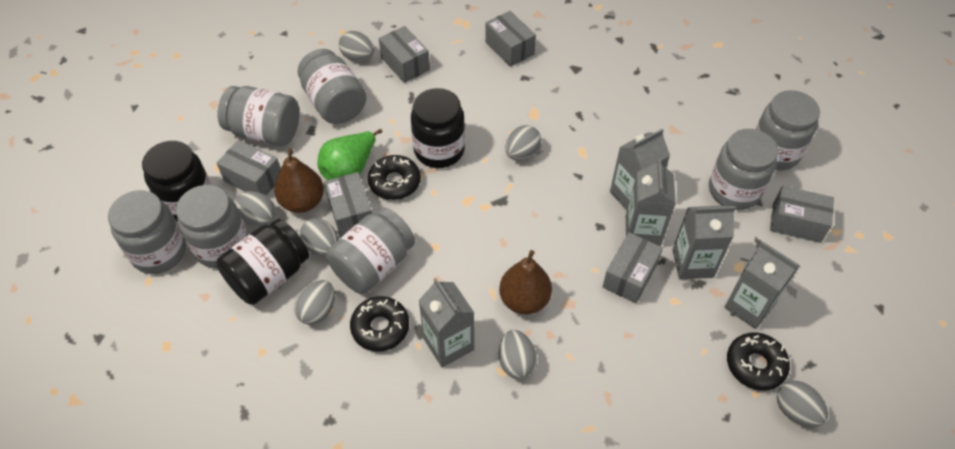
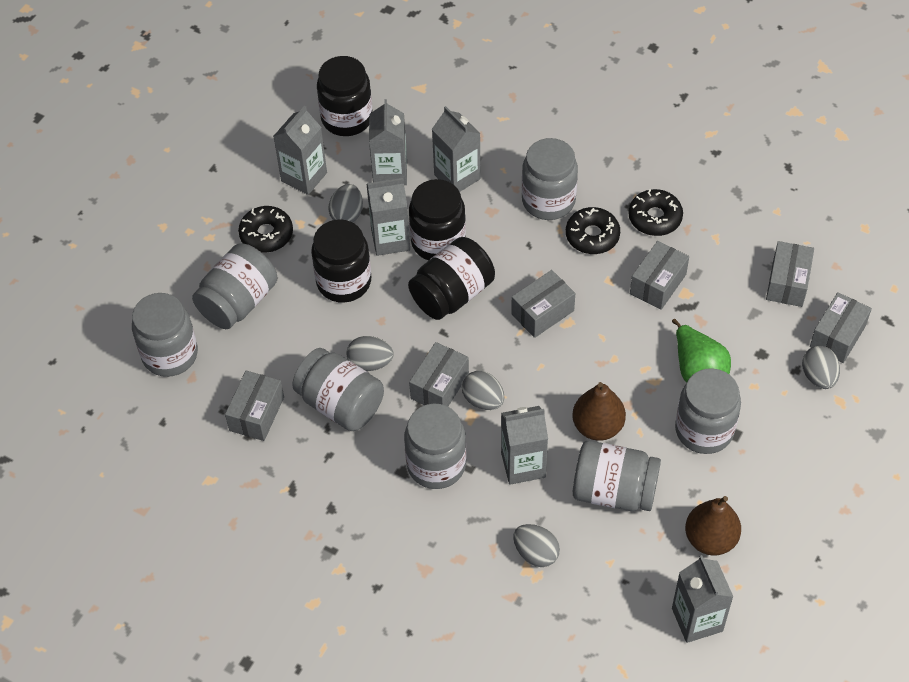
black jar: 3 -> 4
grey carton: 5 -> 6
grey egg: 7 -> 5

